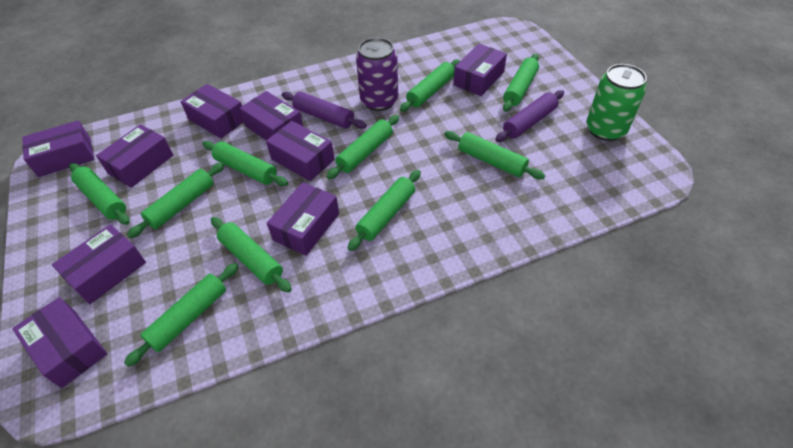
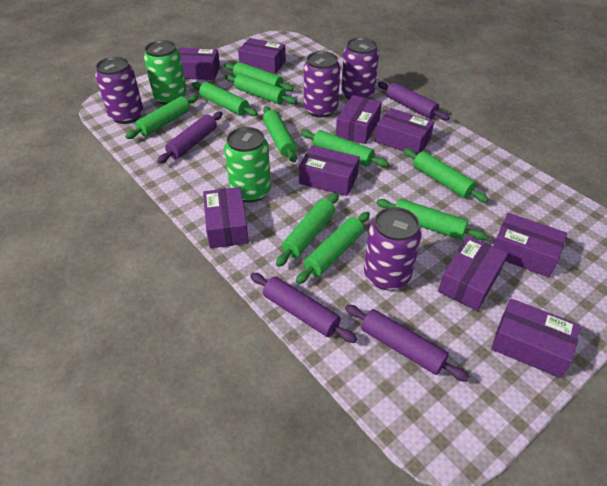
green can: 1 -> 2
purple can: 1 -> 4
purple rolling pin: 2 -> 4

